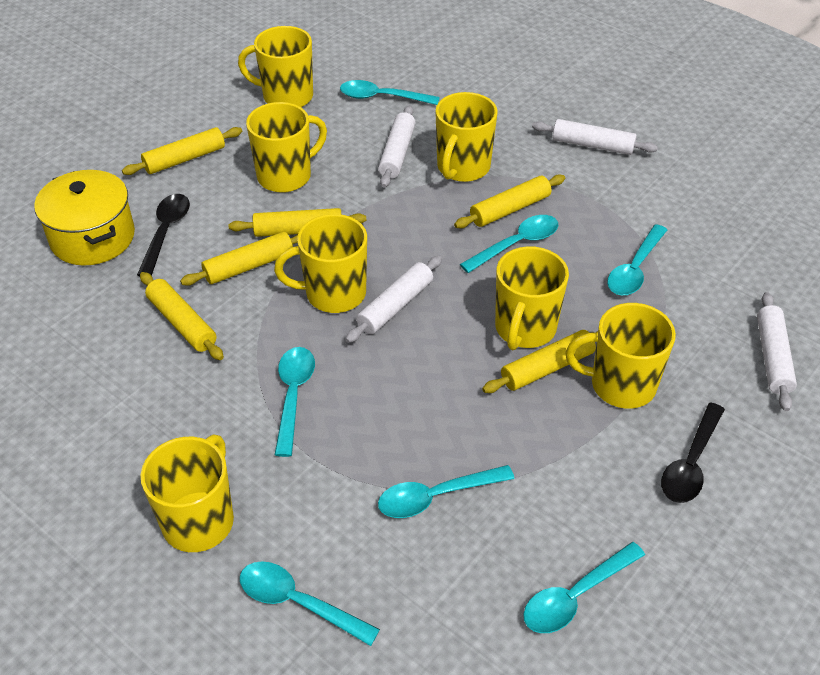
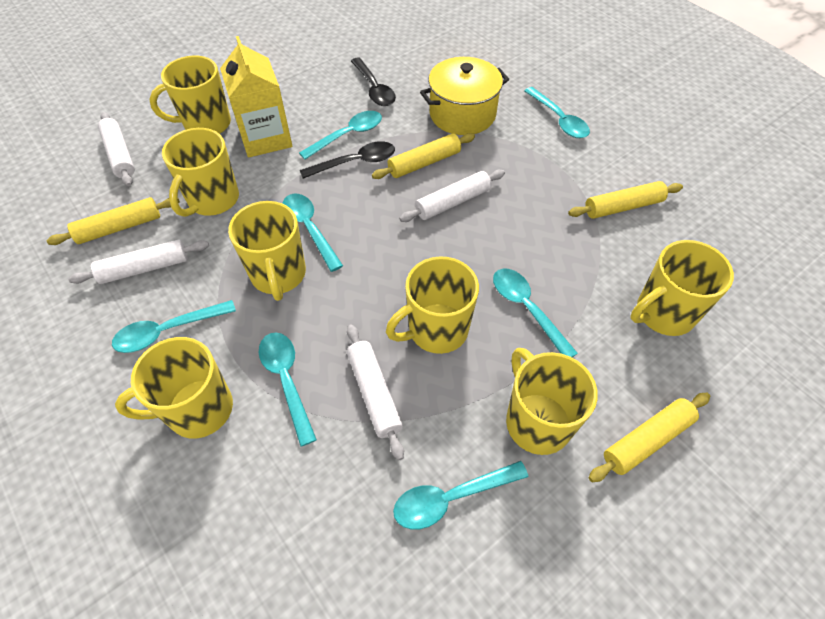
yellow carton: 0 -> 1
yellow rolling pin: 6 -> 4

